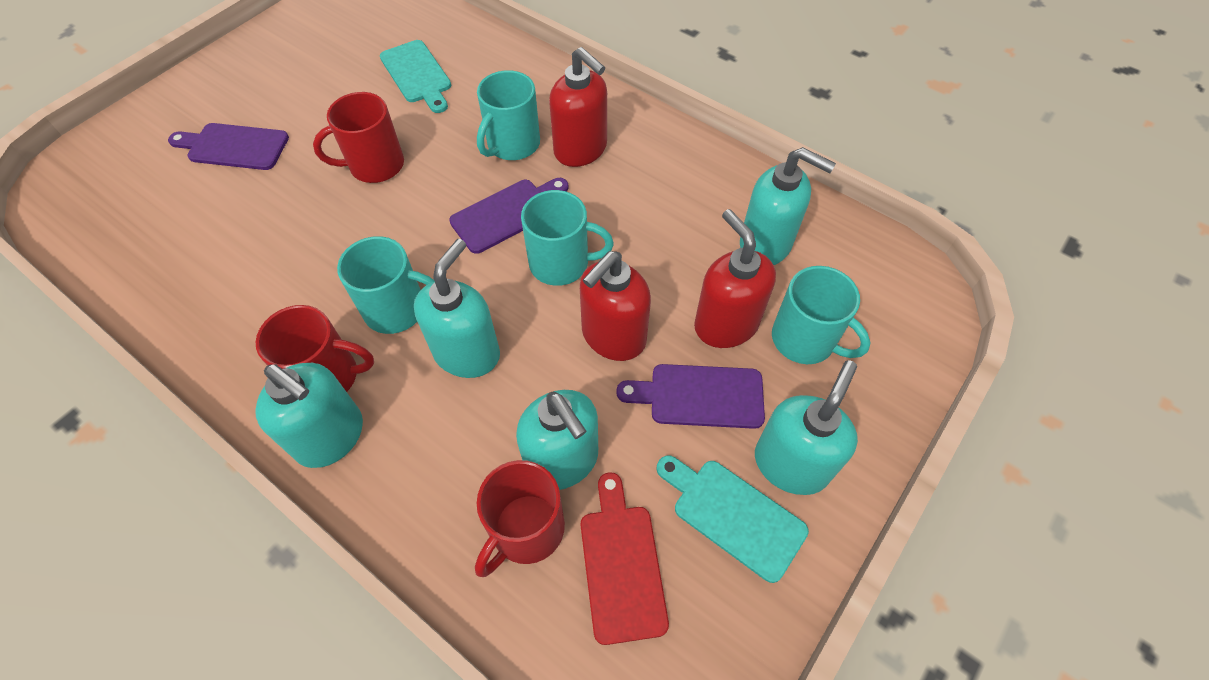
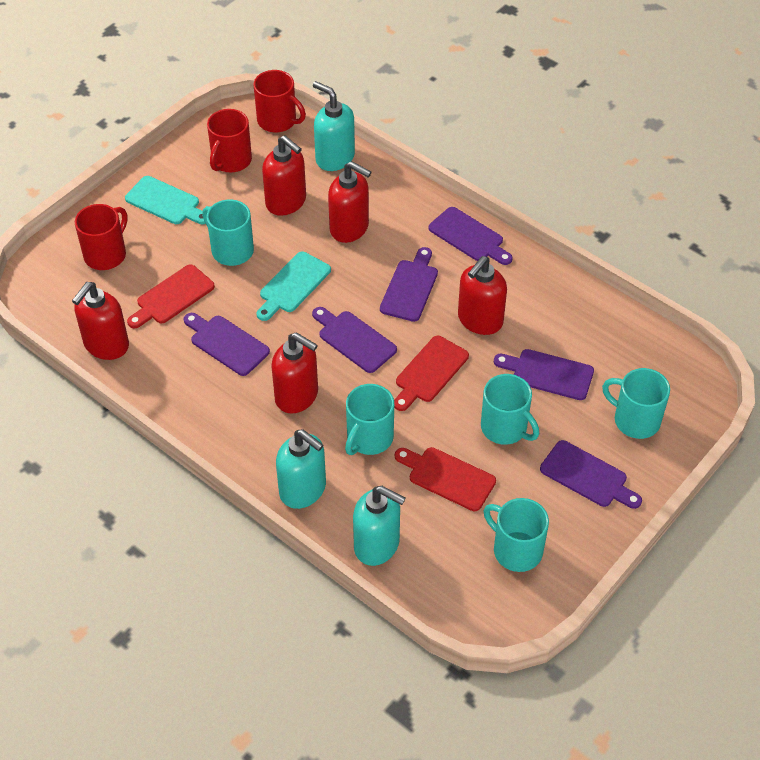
purple cutting board: 3 -> 6
red cutting board: 1 -> 3
red soap dispenser: 3 -> 5
turquoise mug: 4 -> 5
turquoise soap dispenser: 5 -> 3

